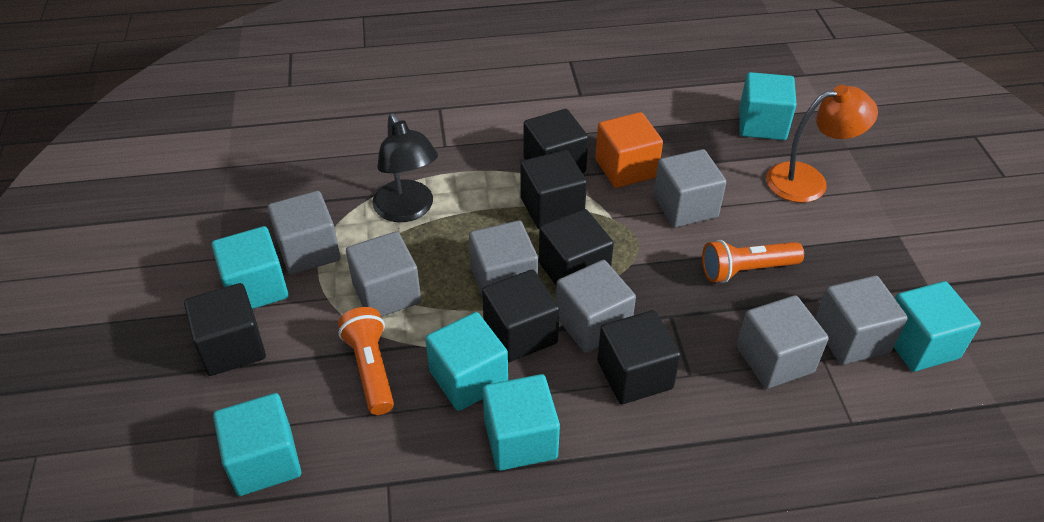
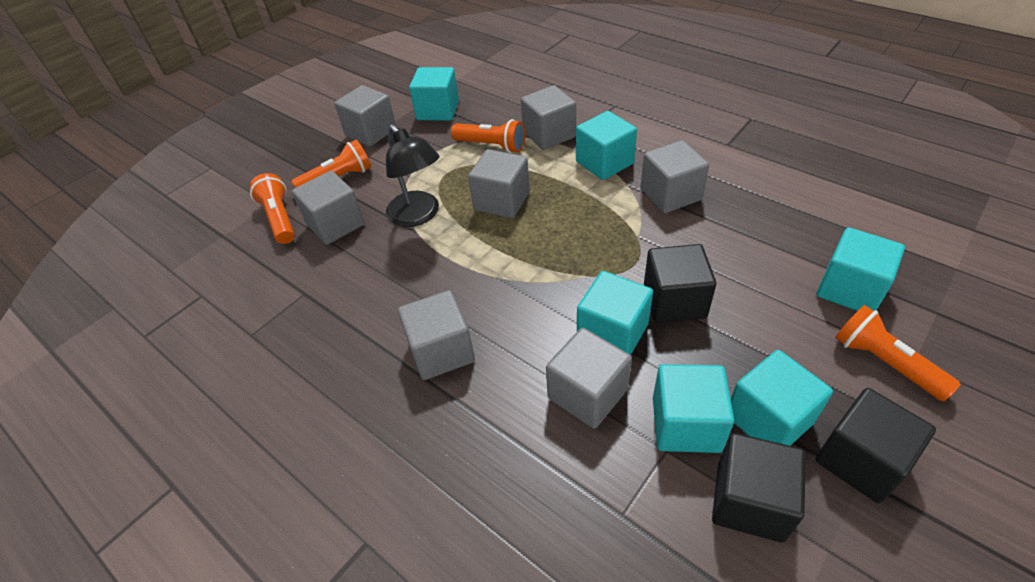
black cube: 6 -> 3
orange cube: 1 -> 0
orange flashlight: 2 -> 4
orange lamp: 1 -> 0

